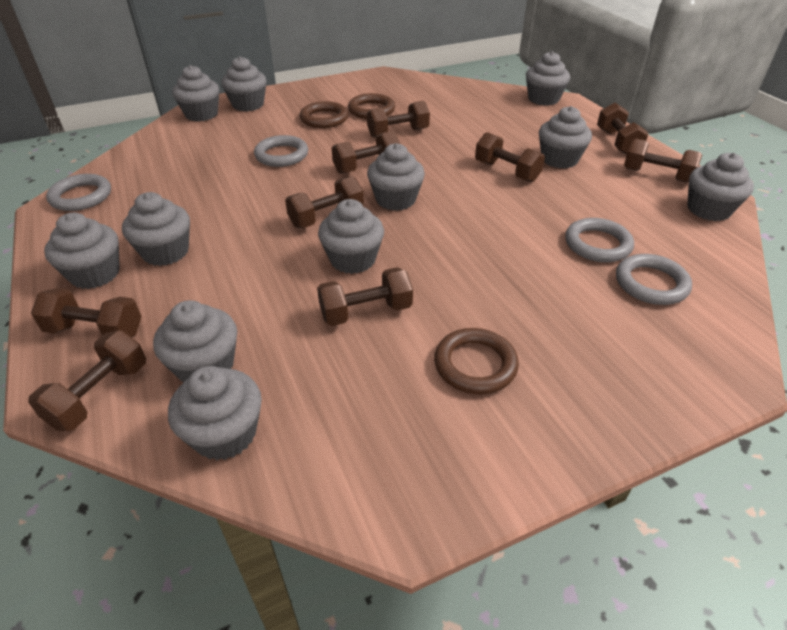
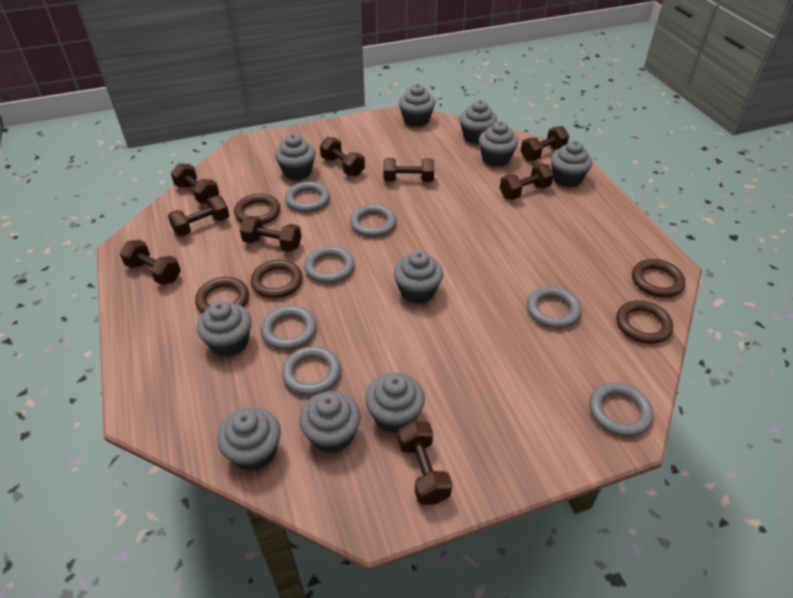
brown ring: 3 -> 5
grey cupcake: 11 -> 10
grey ring: 4 -> 7

